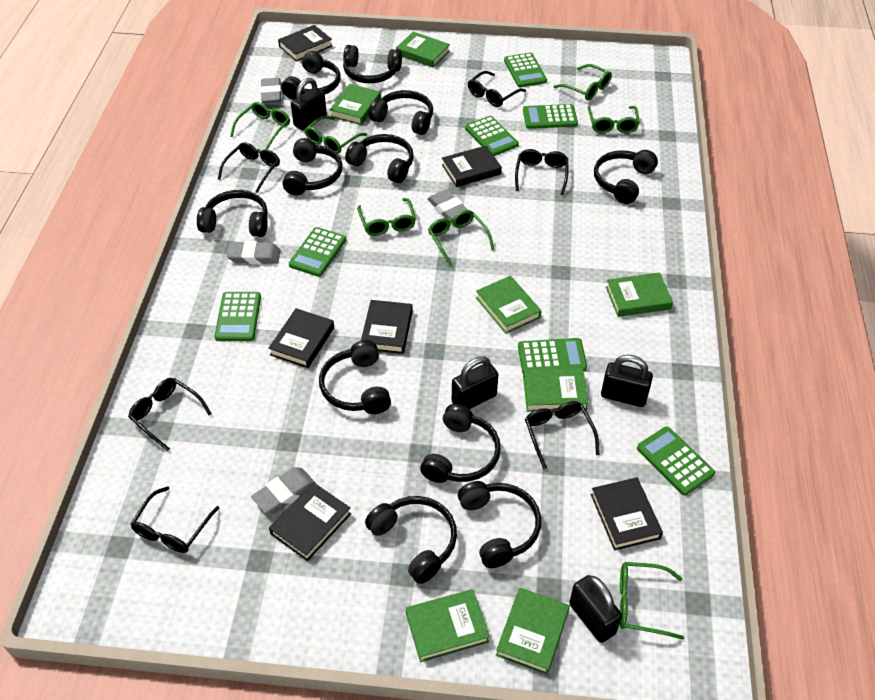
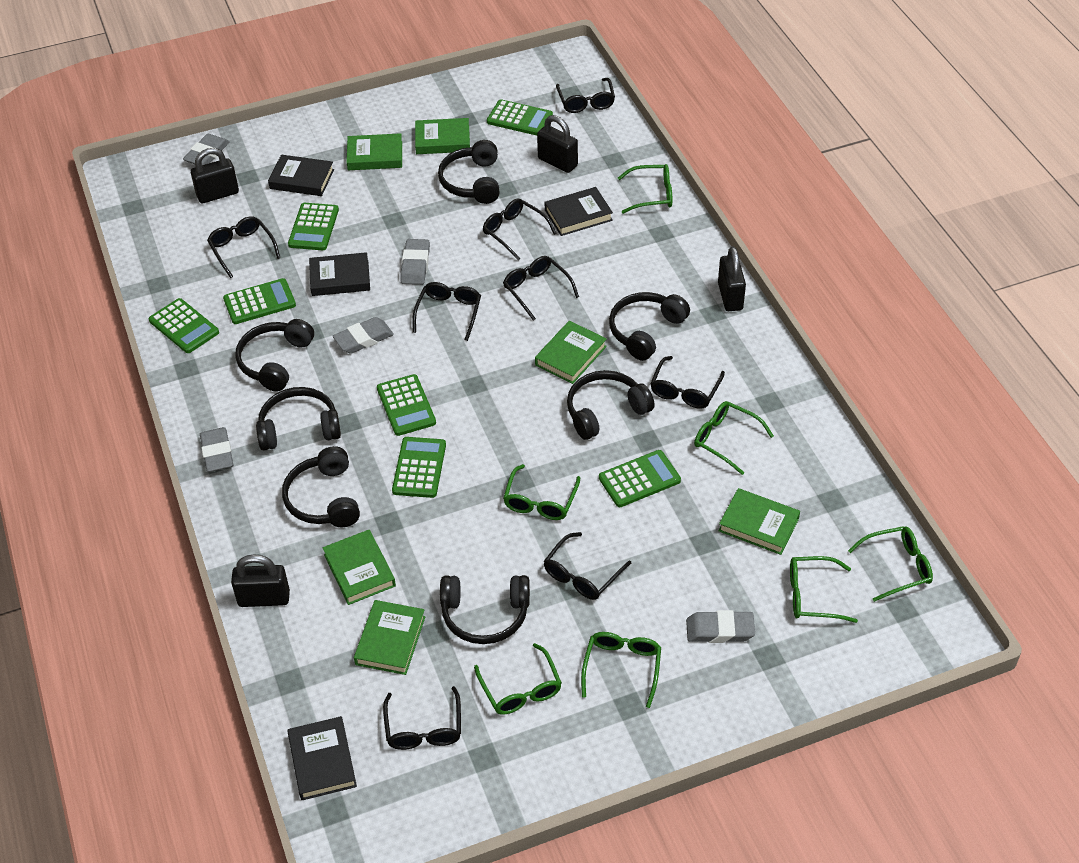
black book: 6 -> 4
black glasses: 6 -> 8
black headphones: 11 -> 7
green book: 7 -> 6
grey eraser: 4 -> 5

